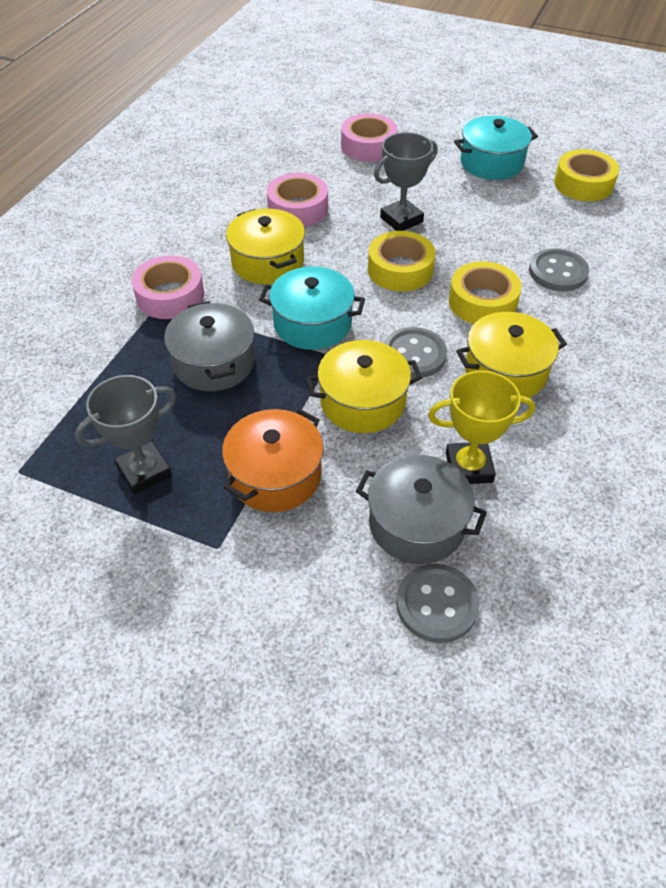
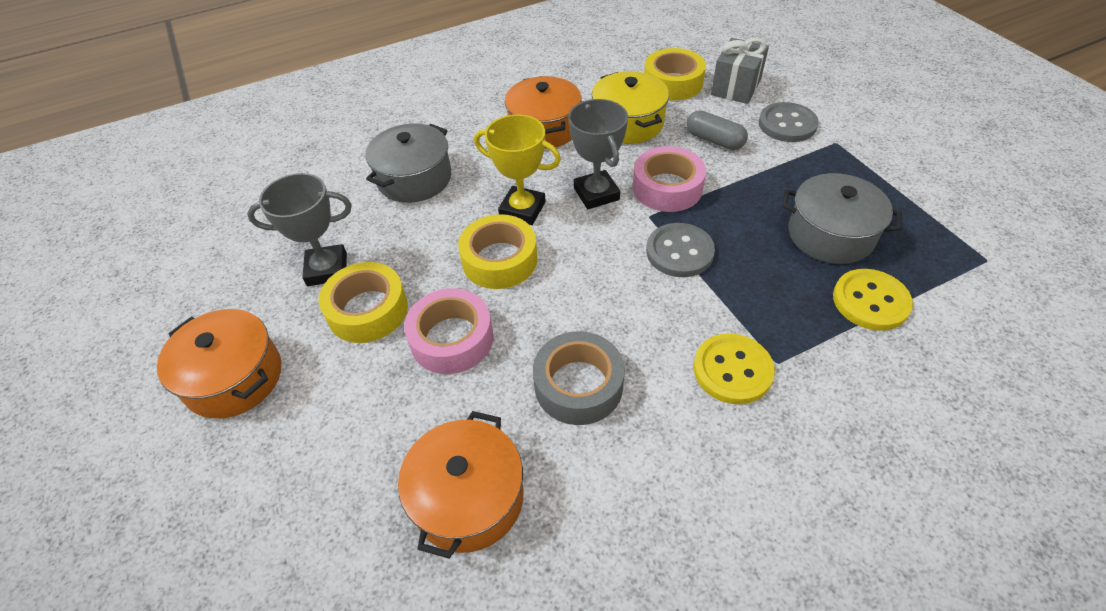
grey button: 3 -> 2
grey capsule: 0 -> 1
grey gift: 0 -> 1
grey tape: 0 -> 1
orange pot: 1 -> 3
pink tape: 3 -> 2
turquoise pot: 2 -> 0
yellow button: 0 -> 2
yellow pot: 3 -> 1

